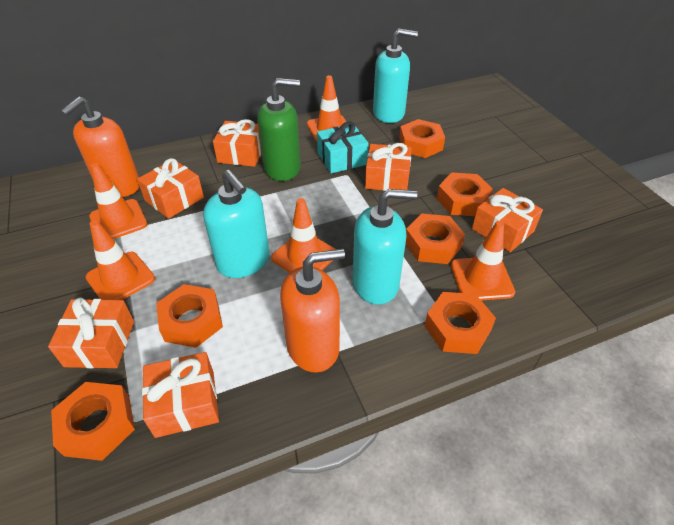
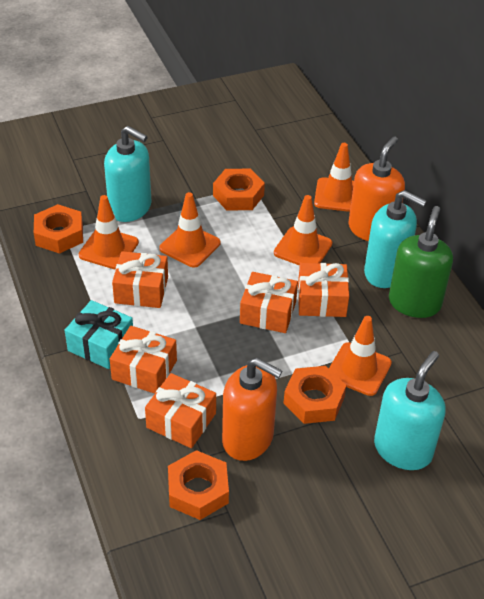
orange gift: 6 -> 5
orange nut: 6 -> 4

